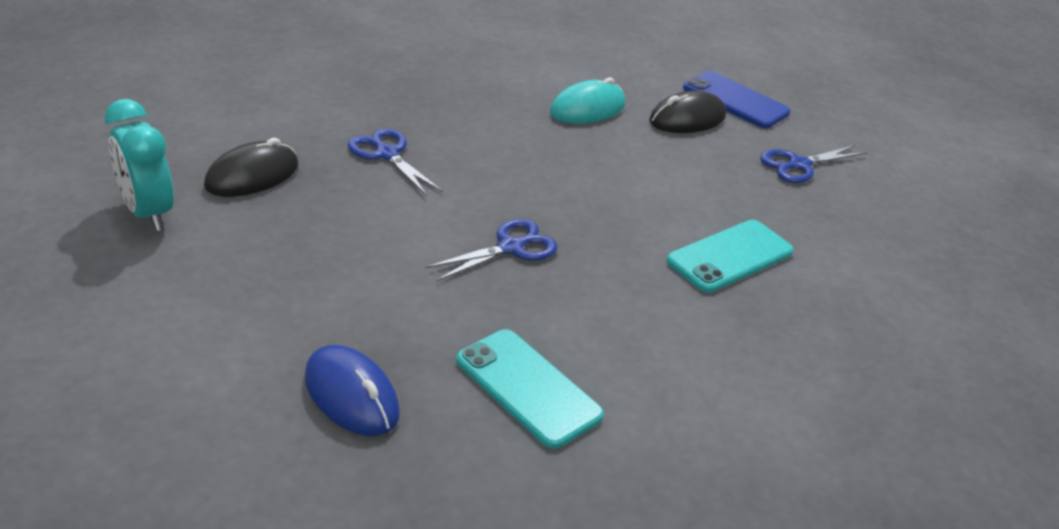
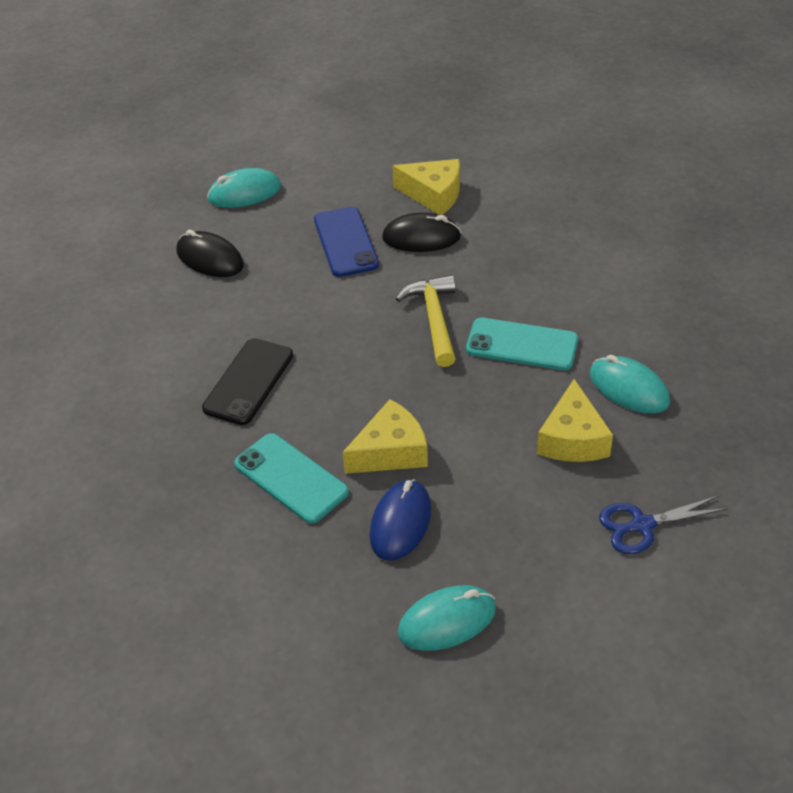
black phone: 0 -> 1
blue scissors: 3 -> 1
turquoise clock: 1 -> 0
turquoise mouse: 1 -> 3
yellow cheese: 0 -> 3
yellow hammer: 0 -> 1

